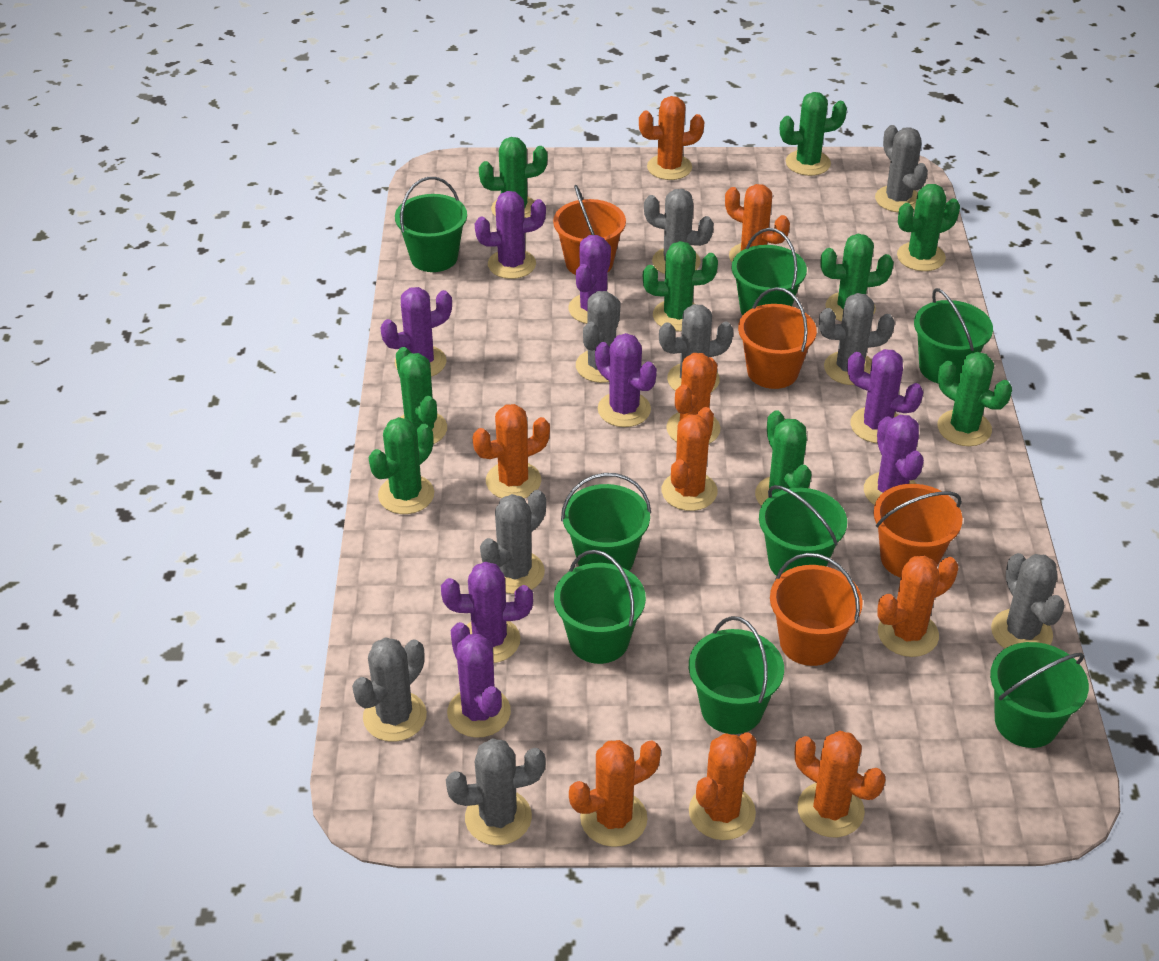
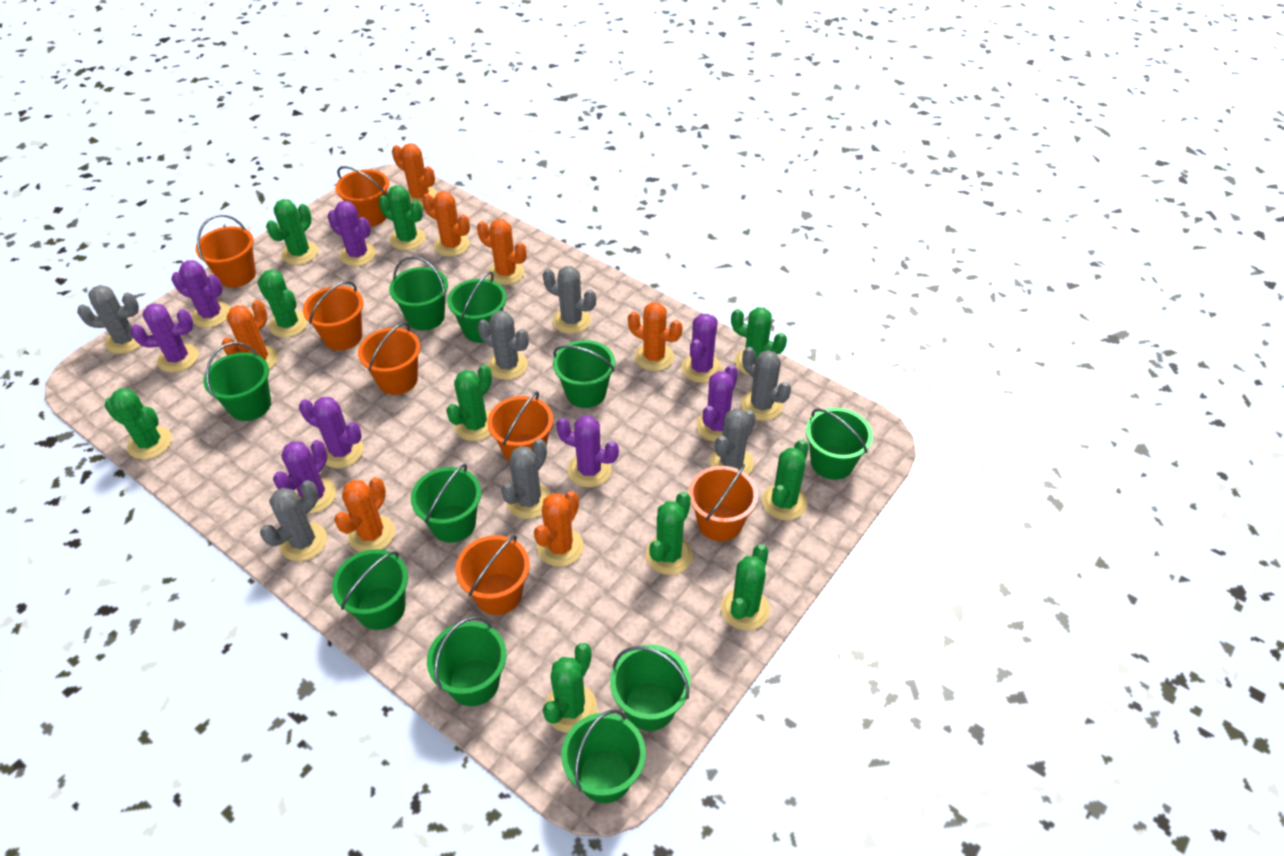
green bucket: 8 -> 10
green cactus: 9 -> 10
grey cactus: 9 -> 7
orange bucket: 4 -> 7
orange cactus: 9 -> 7

